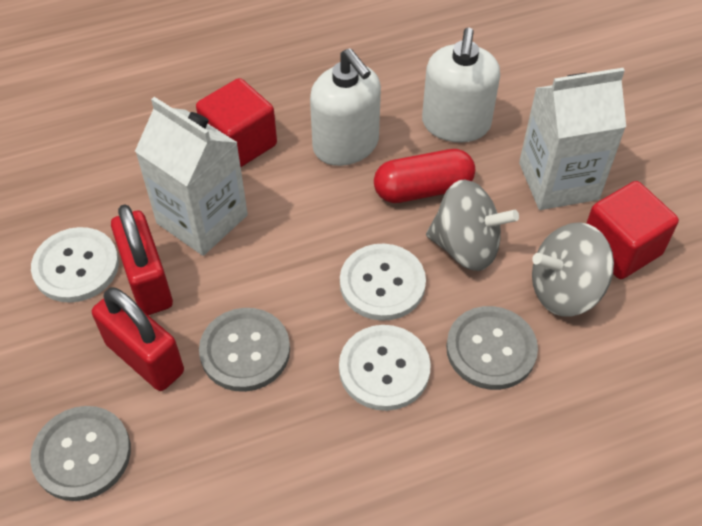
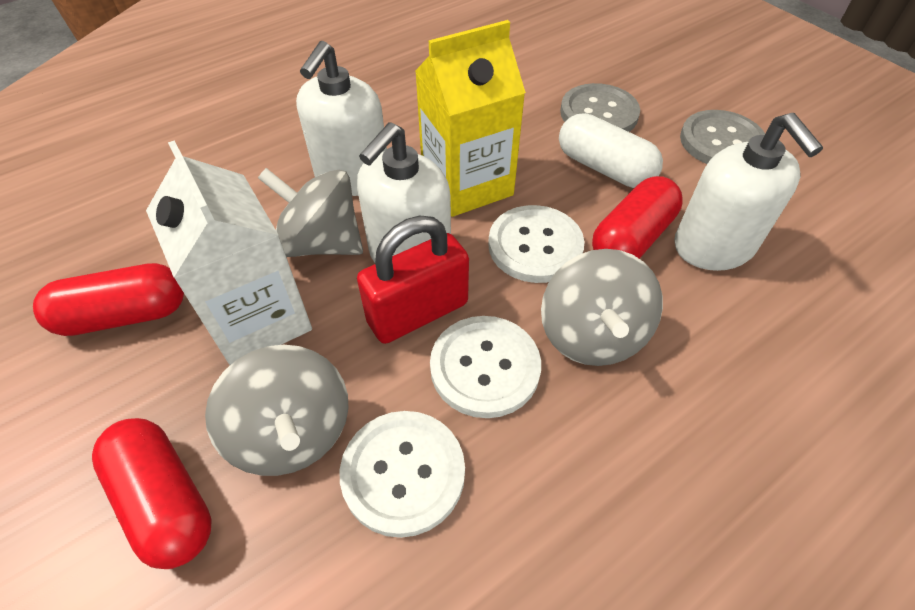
grey button: 3 -> 2
grey spinning top: 2 -> 3
red capsule: 1 -> 3
red cube: 2 -> 0
red padlock: 2 -> 1
white capsule: 0 -> 1
white carton: 2 -> 1
white soap dispenser: 2 -> 3
yellow carton: 0 -> 1

